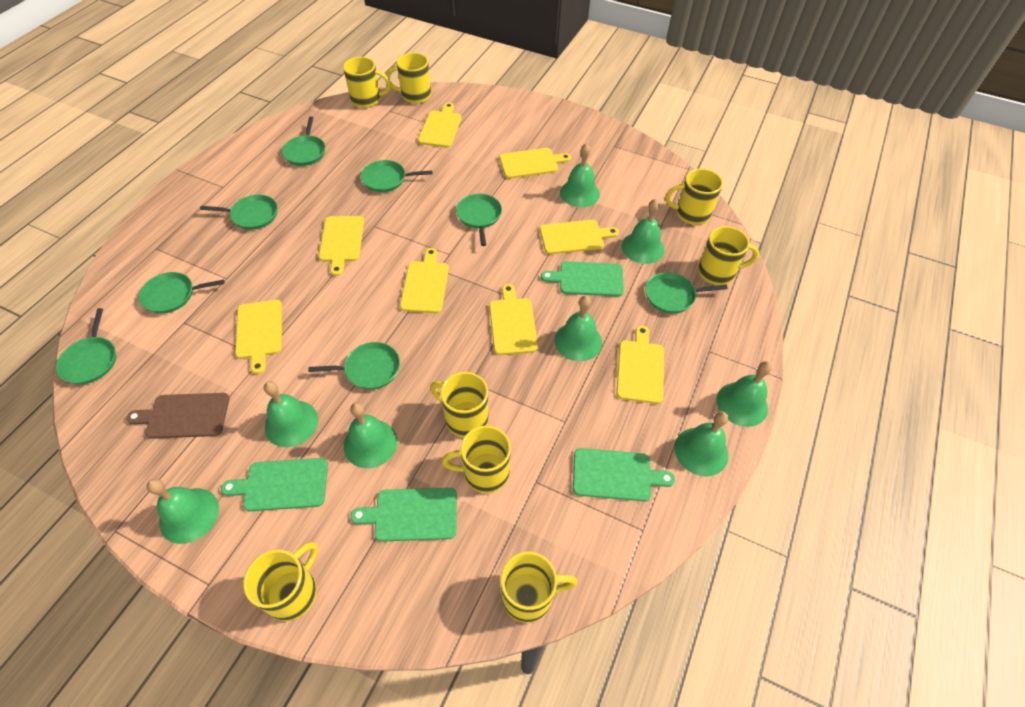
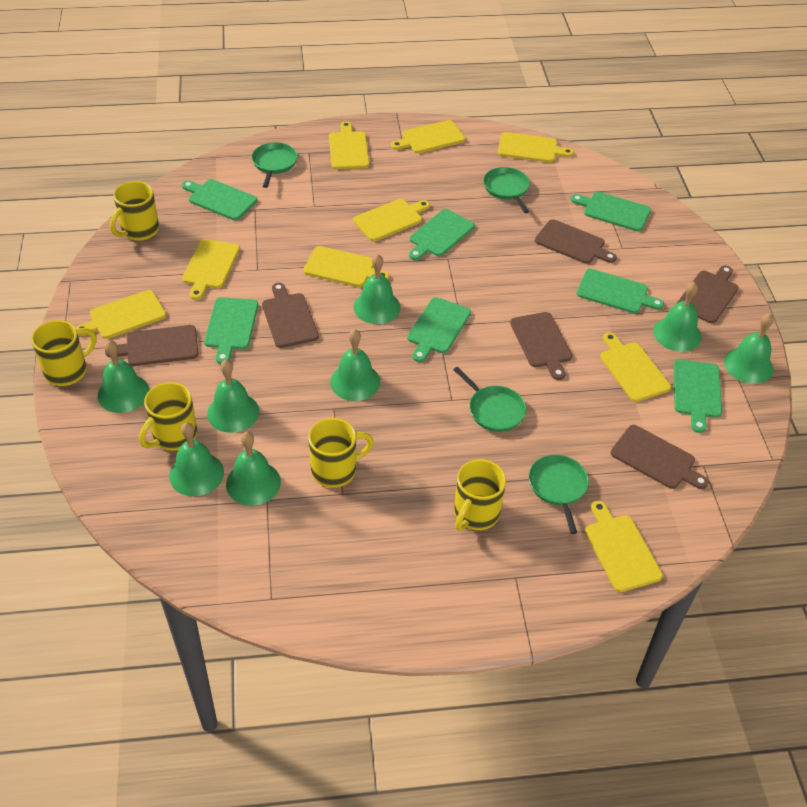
brown cutting board: 1 -> 6
green cutting board: 4 -> 7
green pan: 8 -> 4
yellow cutting board: 8 -> 9
yellow mug: 8 -> 5

